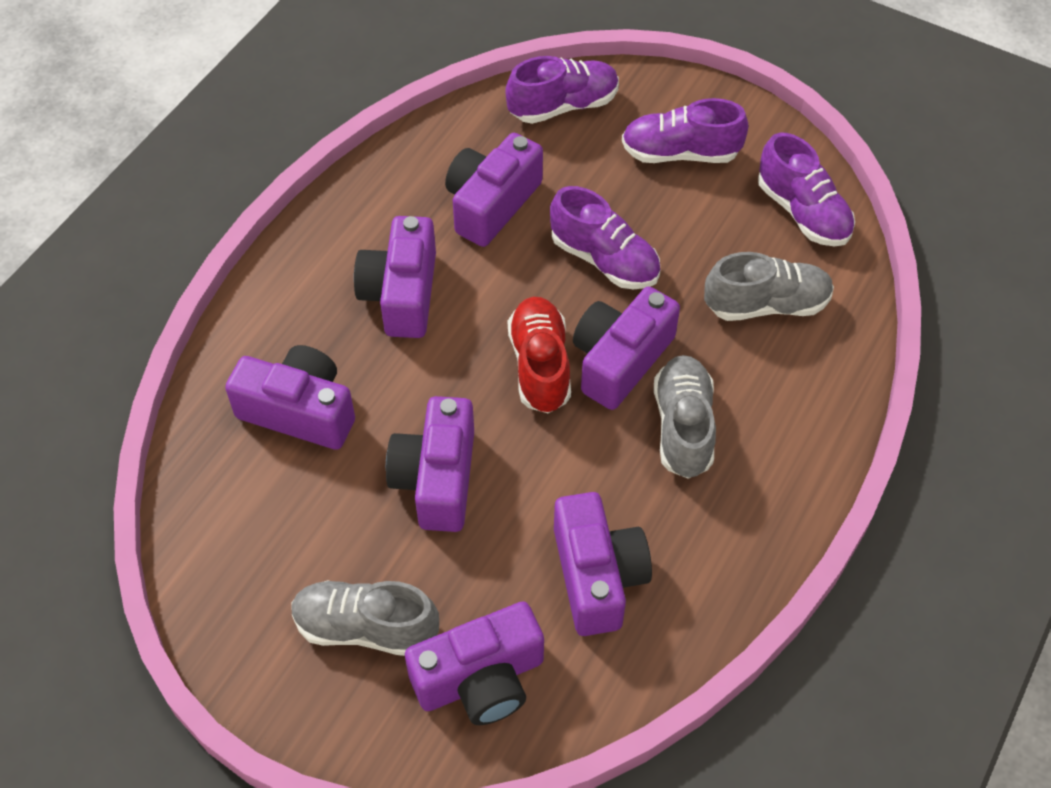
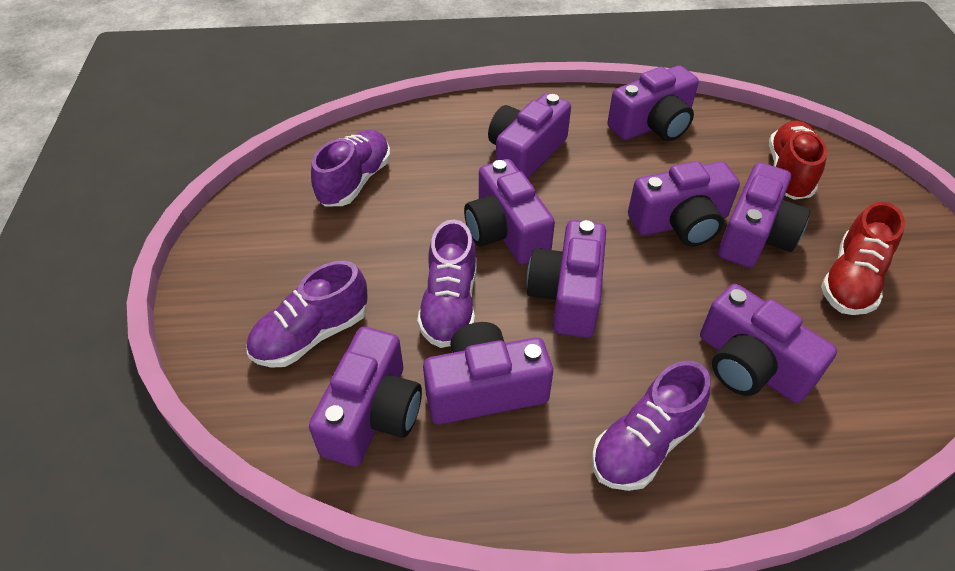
grey shoe: 3 -> 0
purple camera: 7 -> 9
red shoe: 1 -> 2

